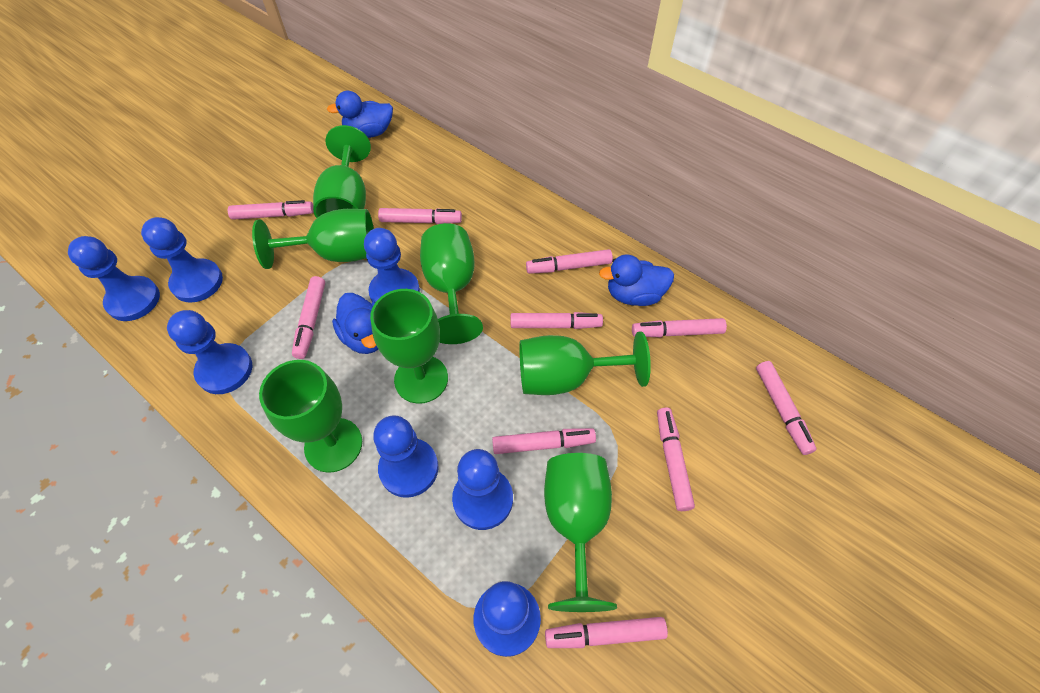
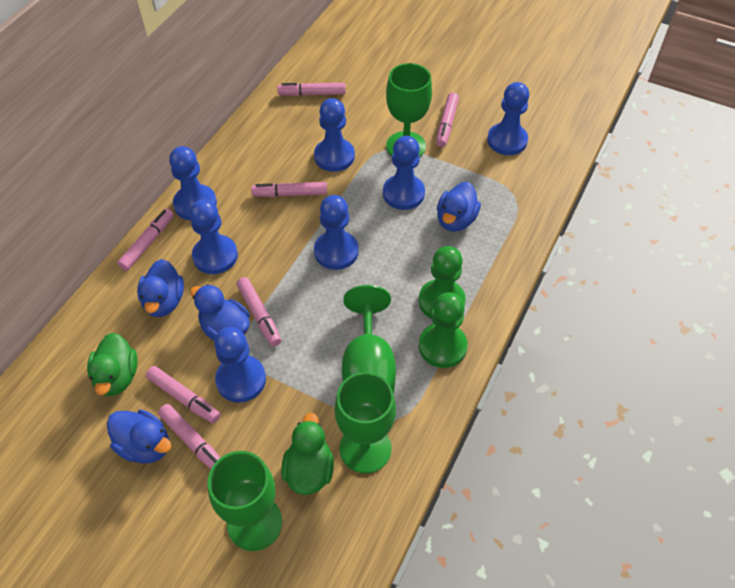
blue duck: 3 -> 4
green duck: 0 -> 2
green goblet: 7 -> 4
green pawn: 0 -> 2
pink marker: 10 -> 7

